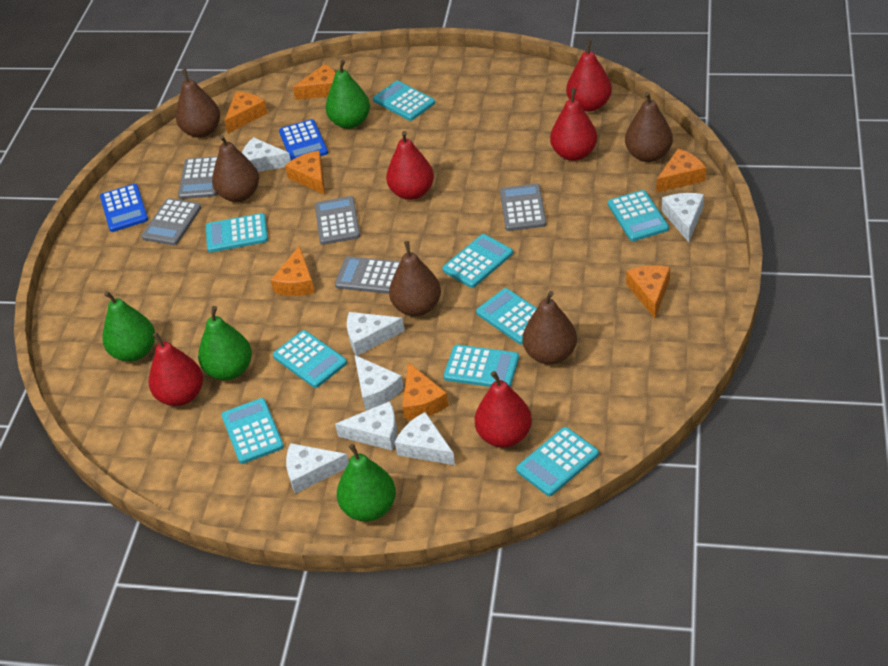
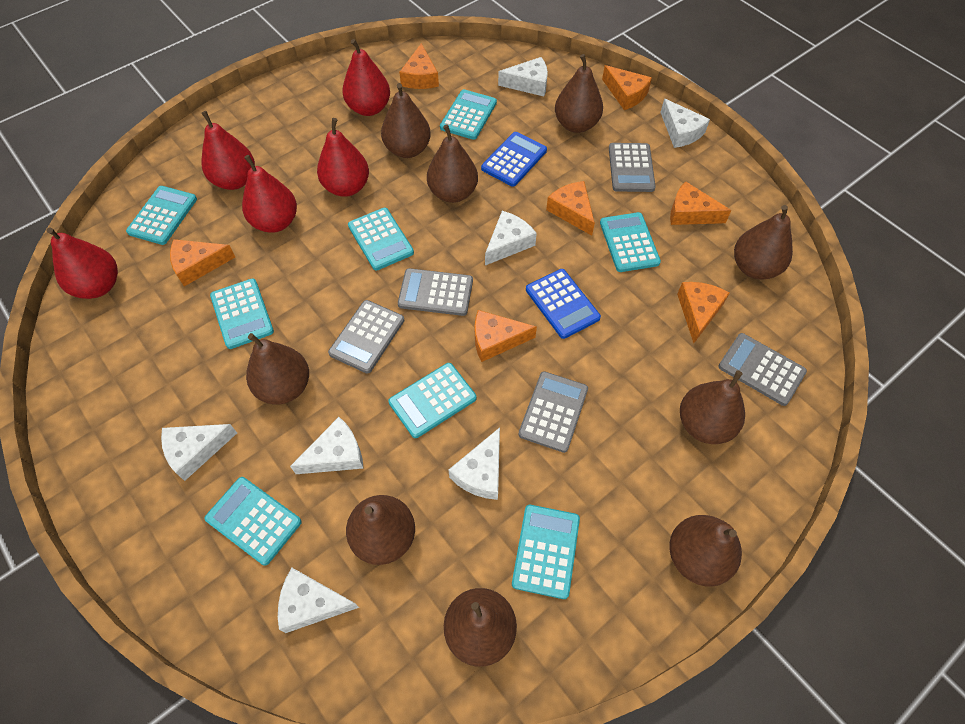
brown pear: 5 -> 9
green pear: 4 -> 0
turquoise calculator: 9 -> 8

